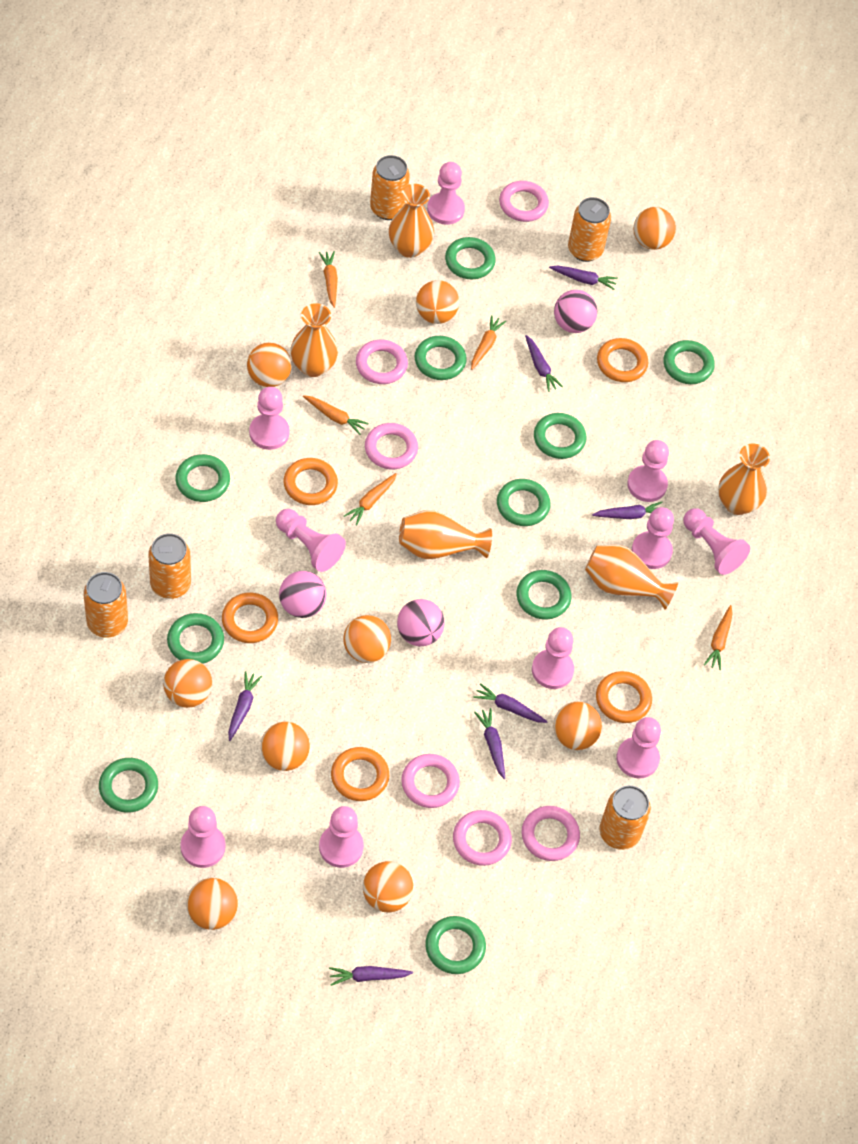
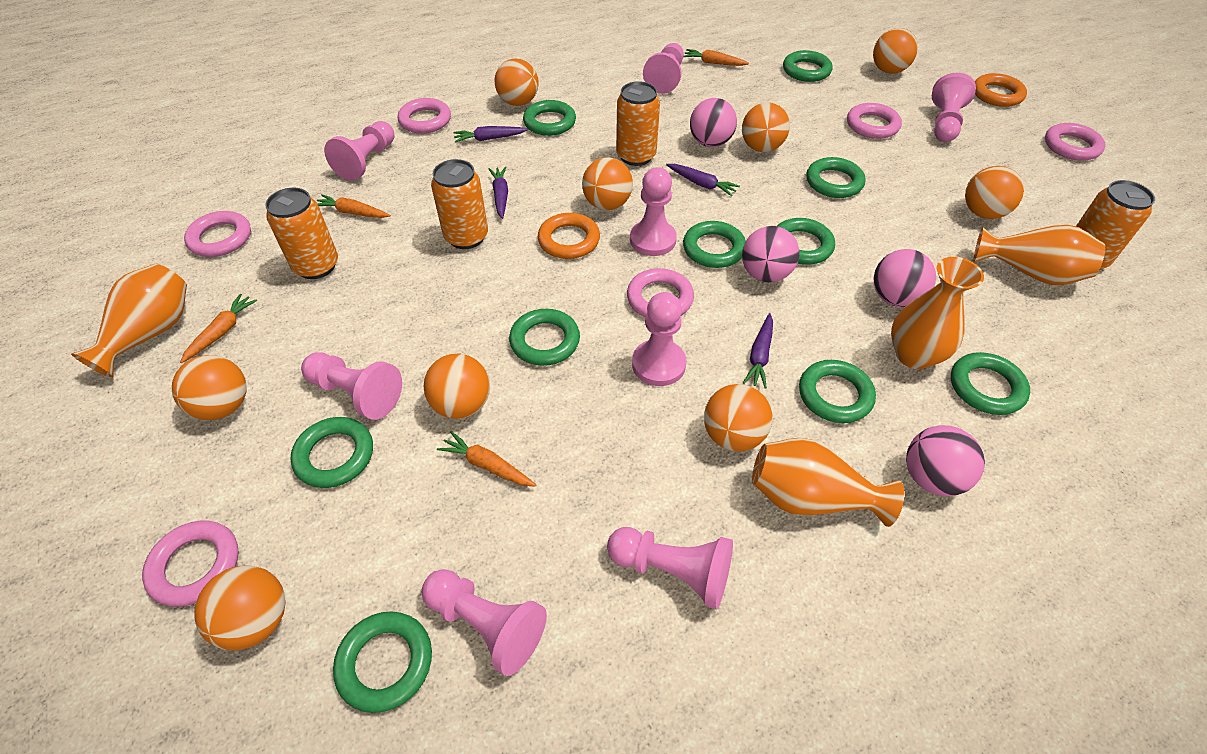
orange can: 5 -> 4
orange carrot: 5 -> 4
orange ring: 5 -> 2
orange vase: 5 -> 4
pink ball: 3 -> 4
pink pawn: 10 -> 8
purple carrot: 7 -> 4

